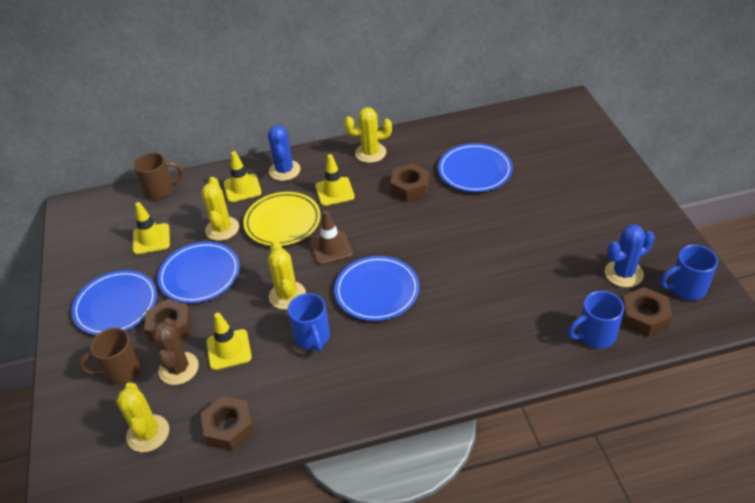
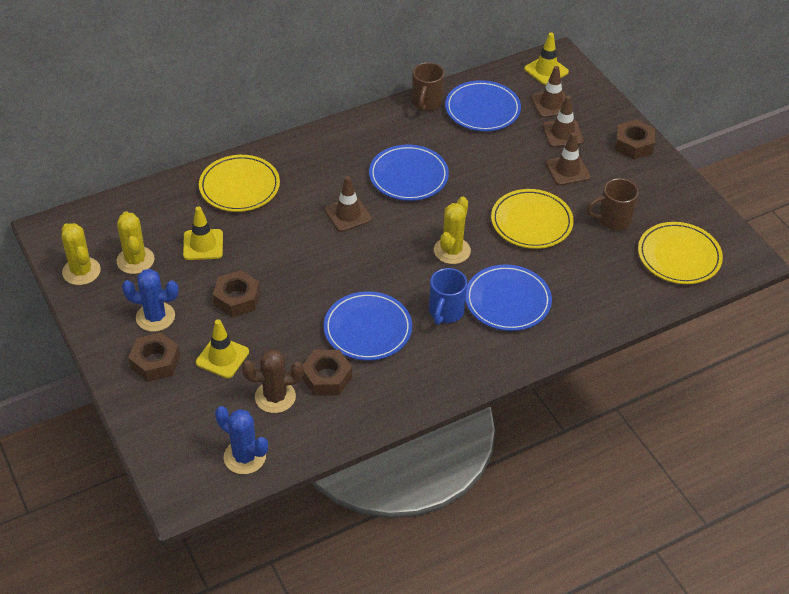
blue mug: 3 -> 1
brown traffic cone: 1 -> 4
yellow cactus: 4 -> 3
yellow plate: 1 -> 3
yellow traffic cone: 4 -> 3

